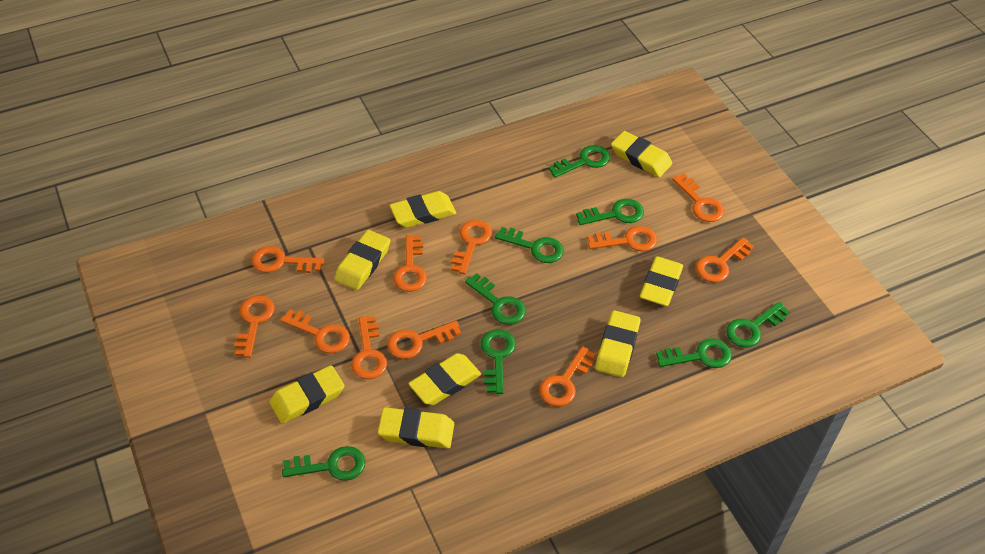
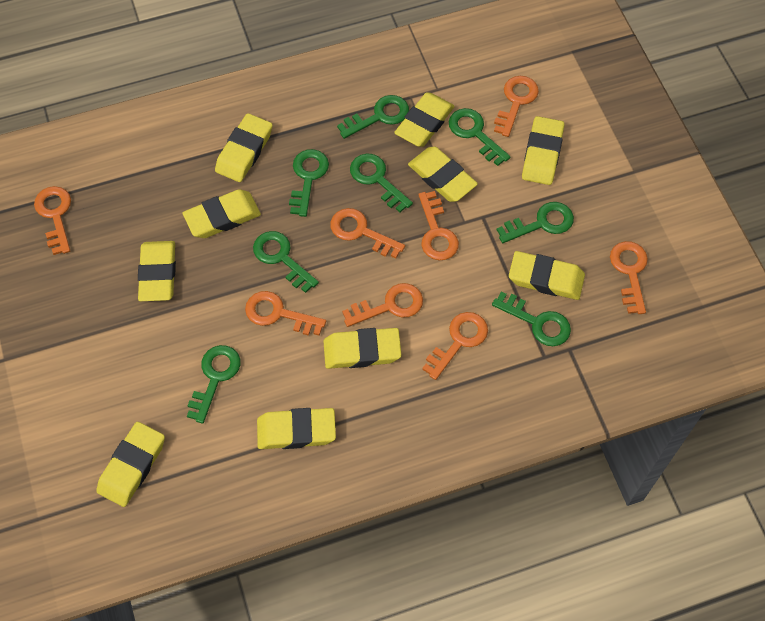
orange key: 11 -> 8
yellow eraser: 8 -> 10

